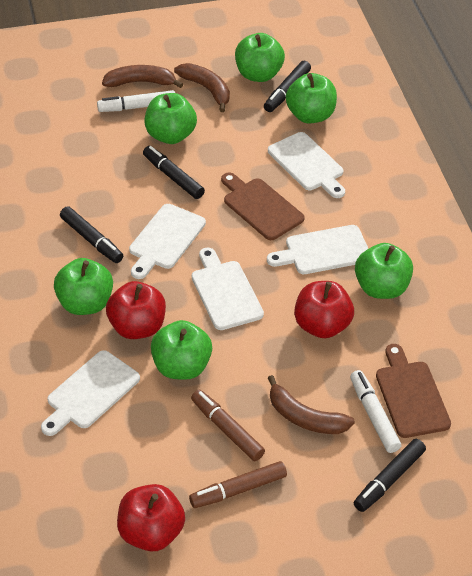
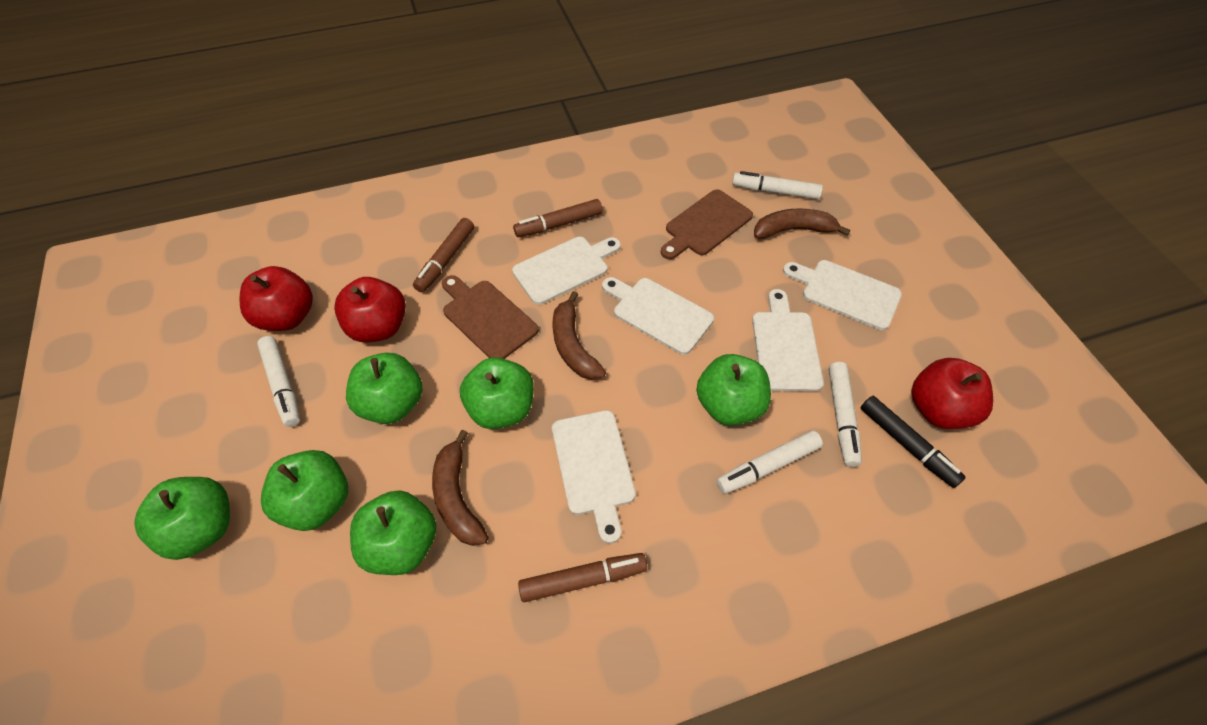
black marker: 4 -> 1
brown marker: 2 -> 3
white marker: 2 -> 4

